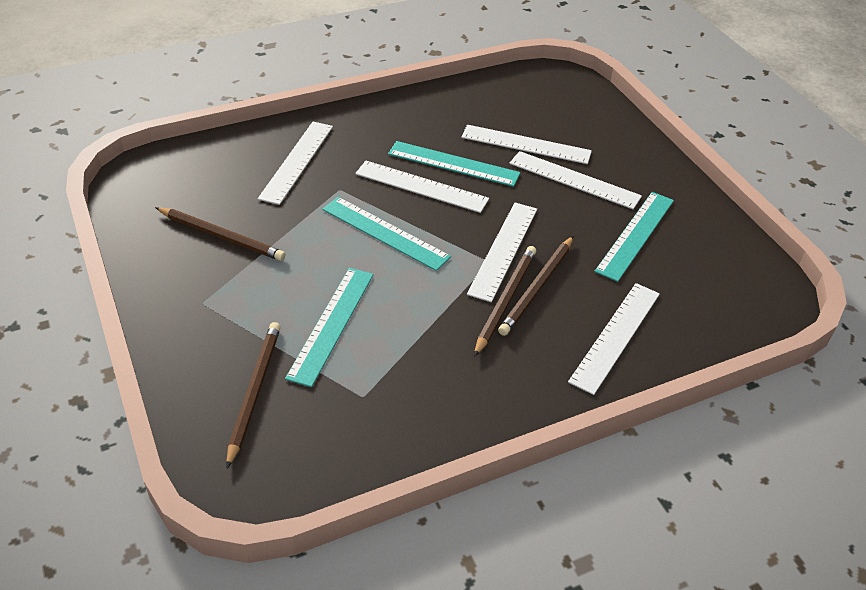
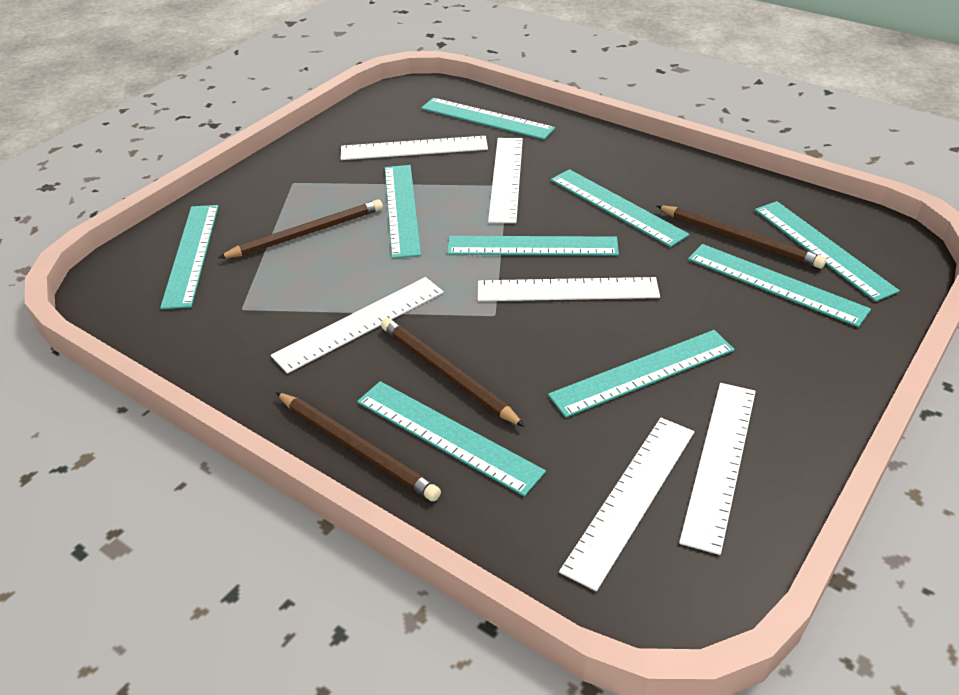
turquoise ruler: 4 -> 9

